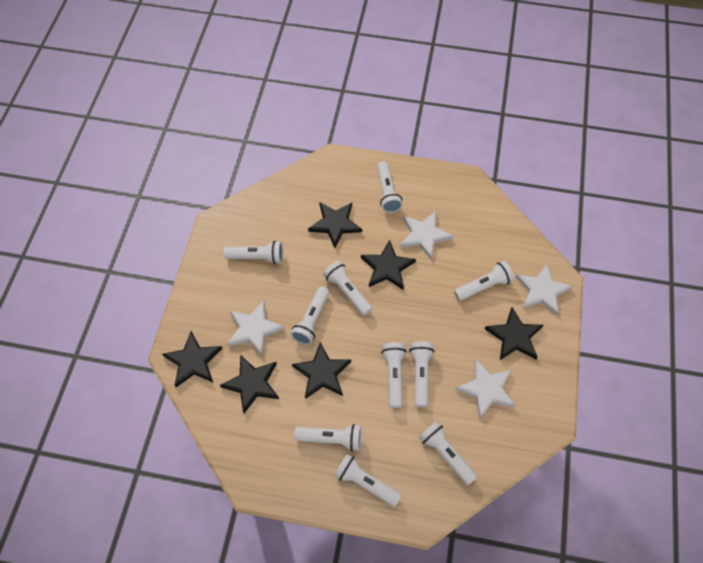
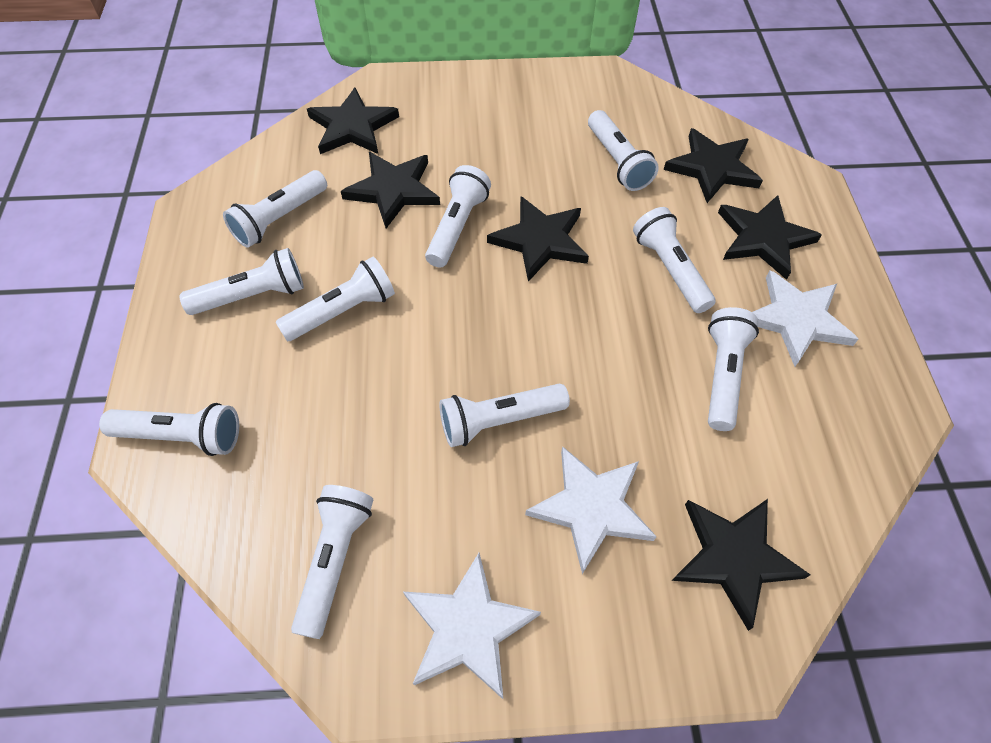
white star: 4 -> 3

